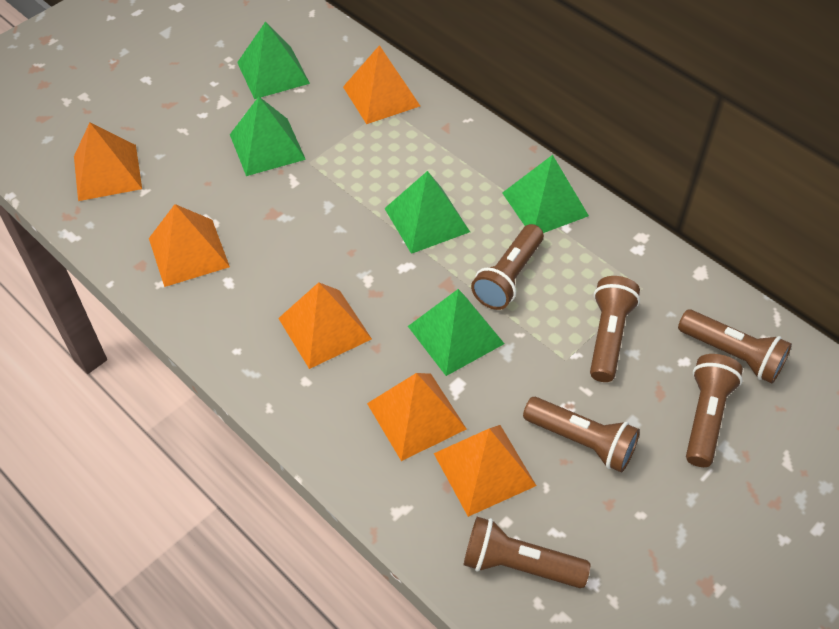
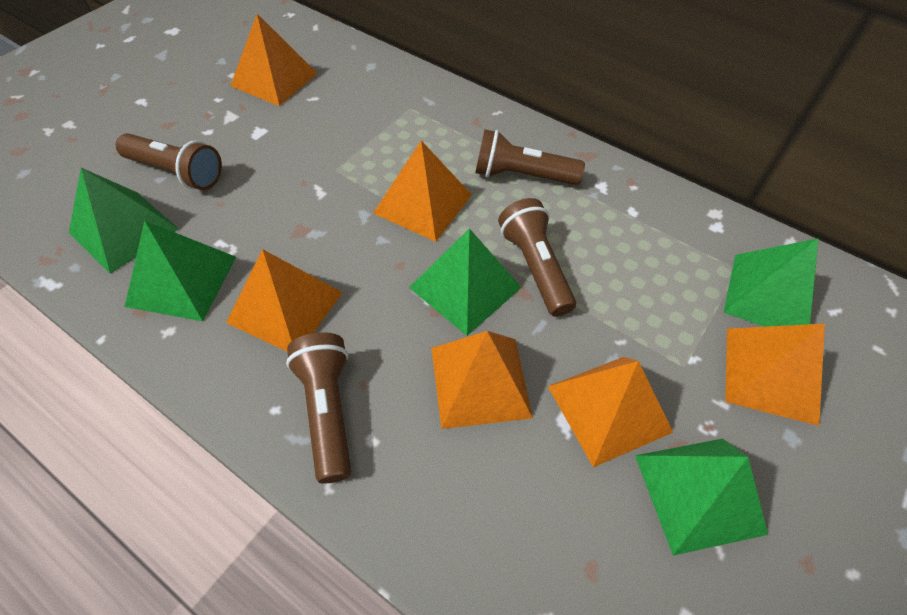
brown flashlight: 6 -> 4

